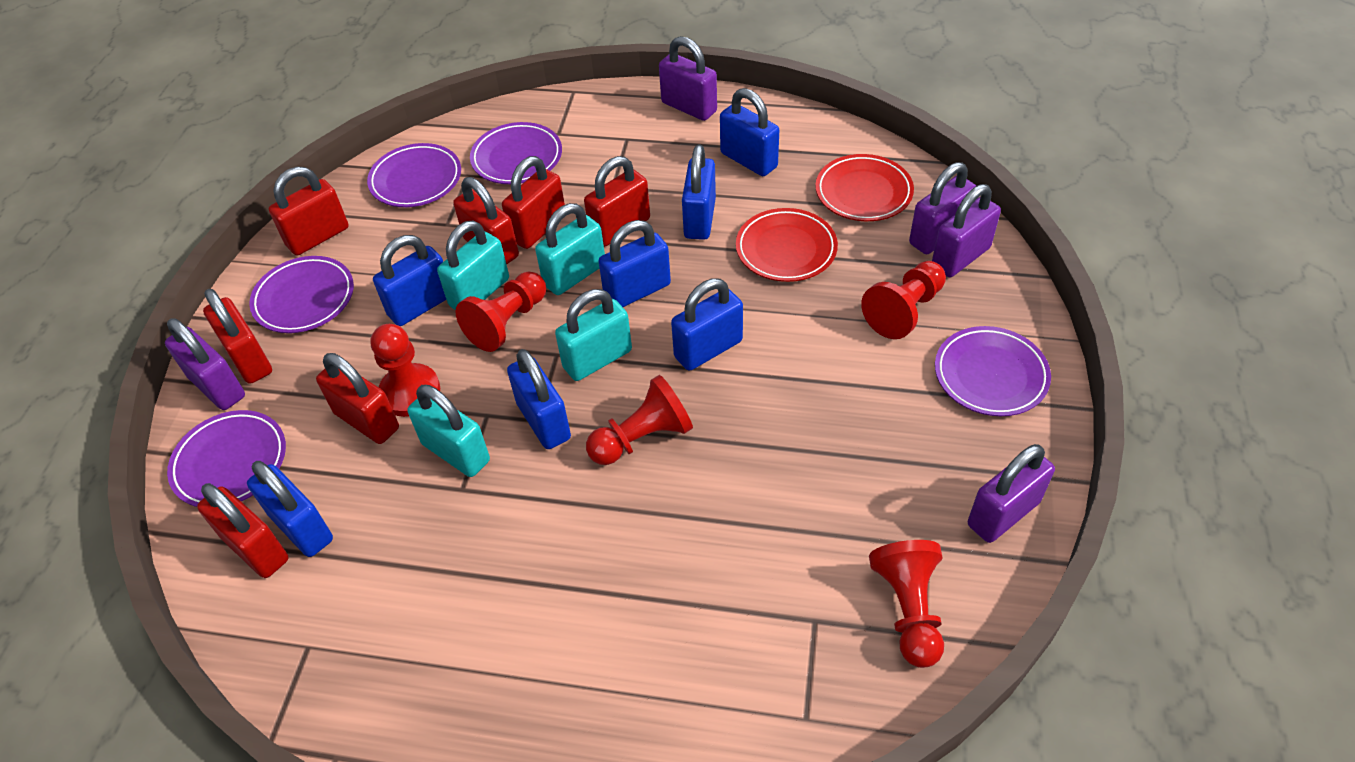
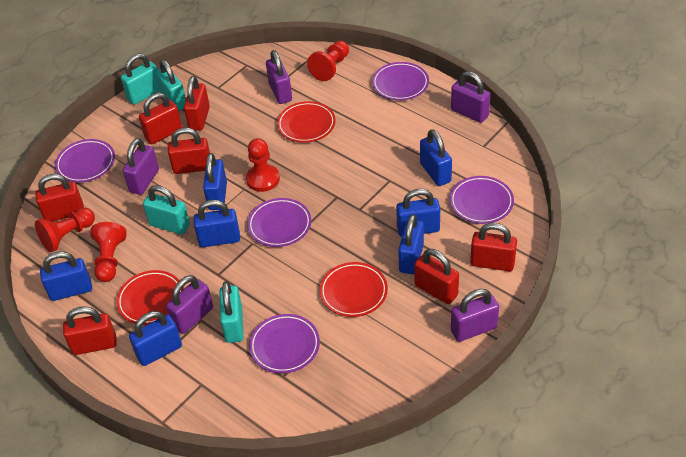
red pawn: 5 -> 4
red plate: 2 -> 3

